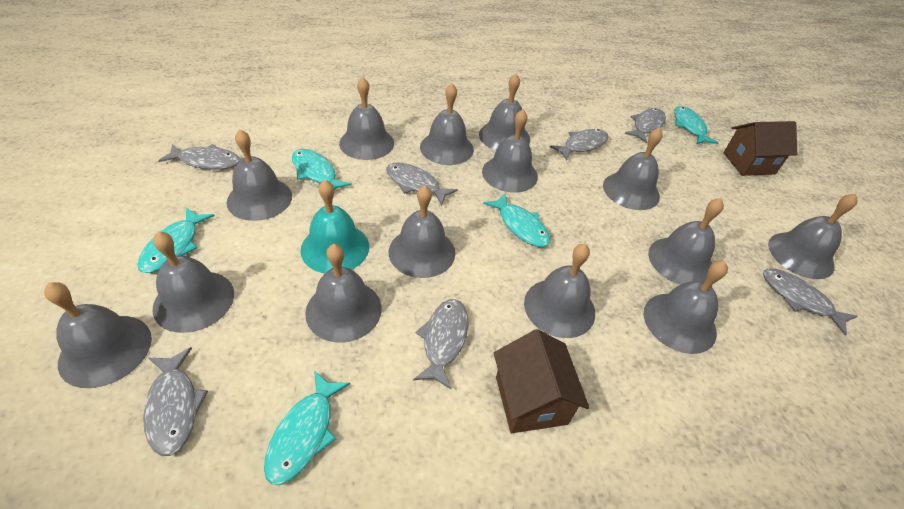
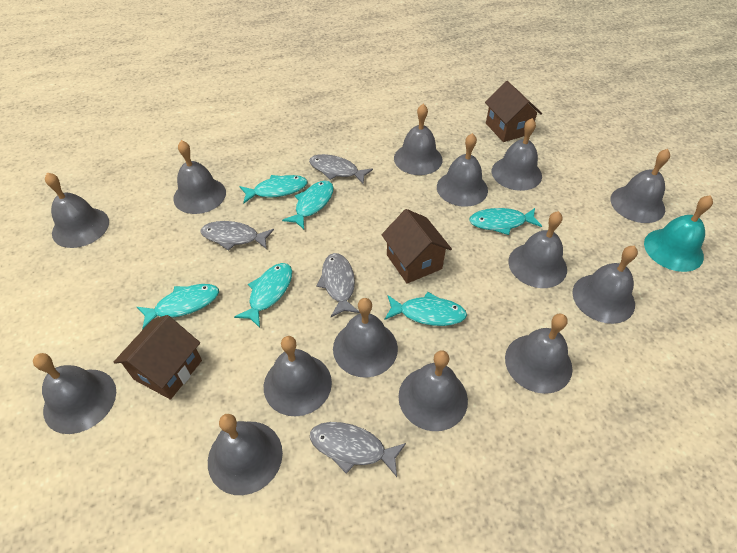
brown house: 2 -> 3
grey fish: 7 -> 4
turquoise fish: 5 -> 6

